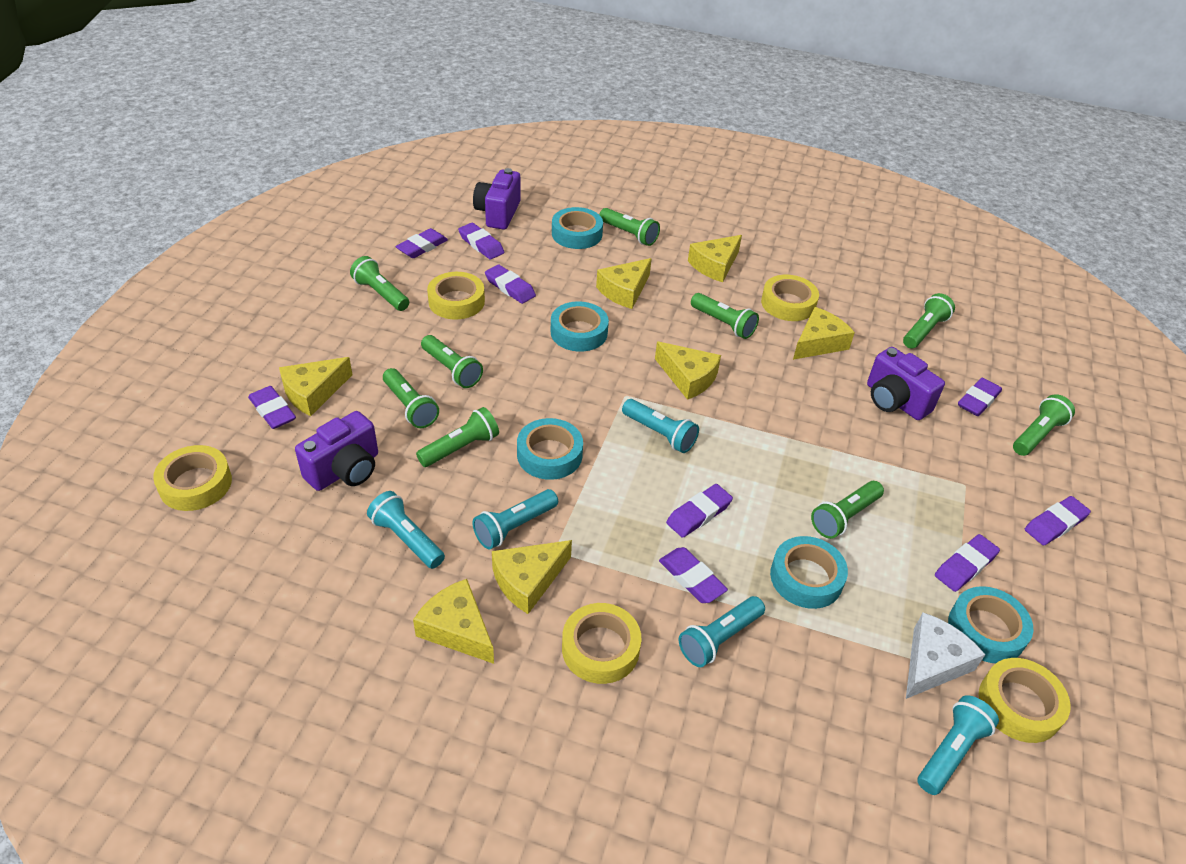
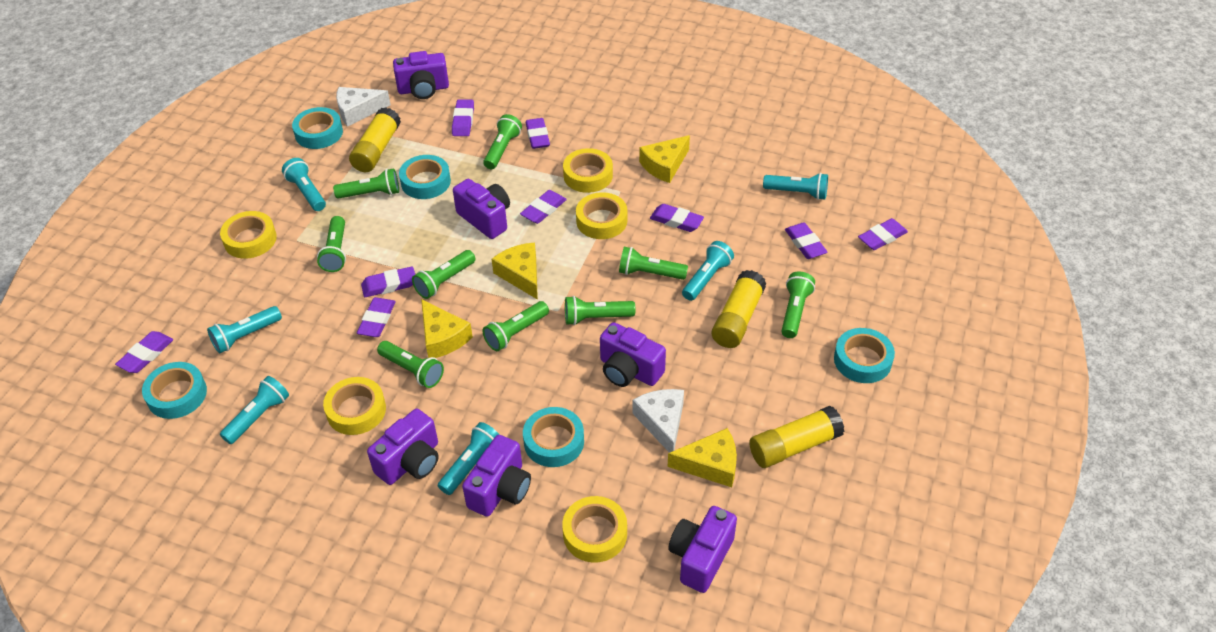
purple camera: 3 -> 6
turquoise flashlight: 5 -> 6
white cheese: 1 -> 2
yellow cheese: 7 -> 4
yellow glue stick: 0 -> 3

